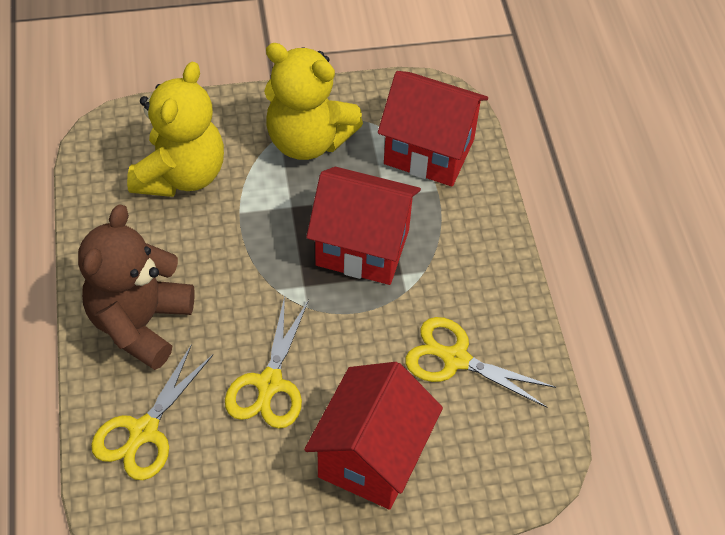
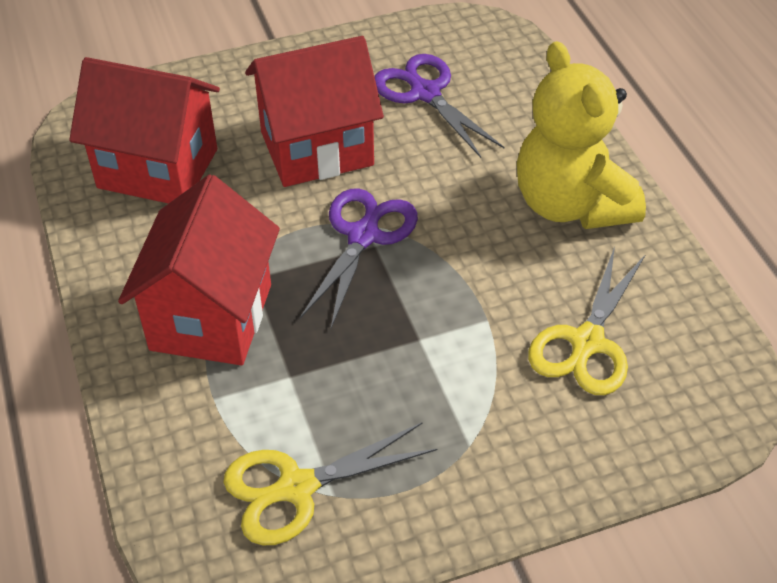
brown teddy bear: 1 -> 0
purple scissors: 0 -> 2
yellow scissors: 3 -> 2
yellow teddy bear: 2 -> 1

